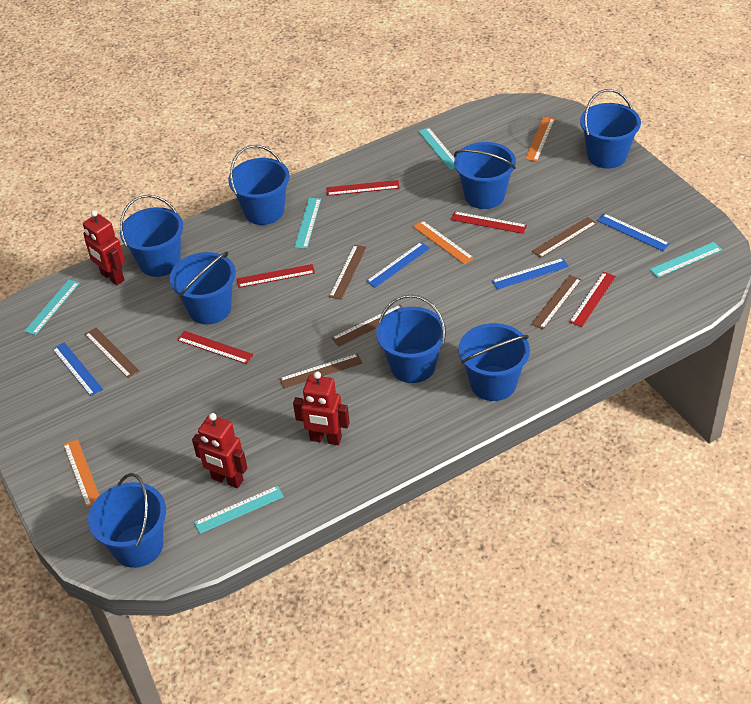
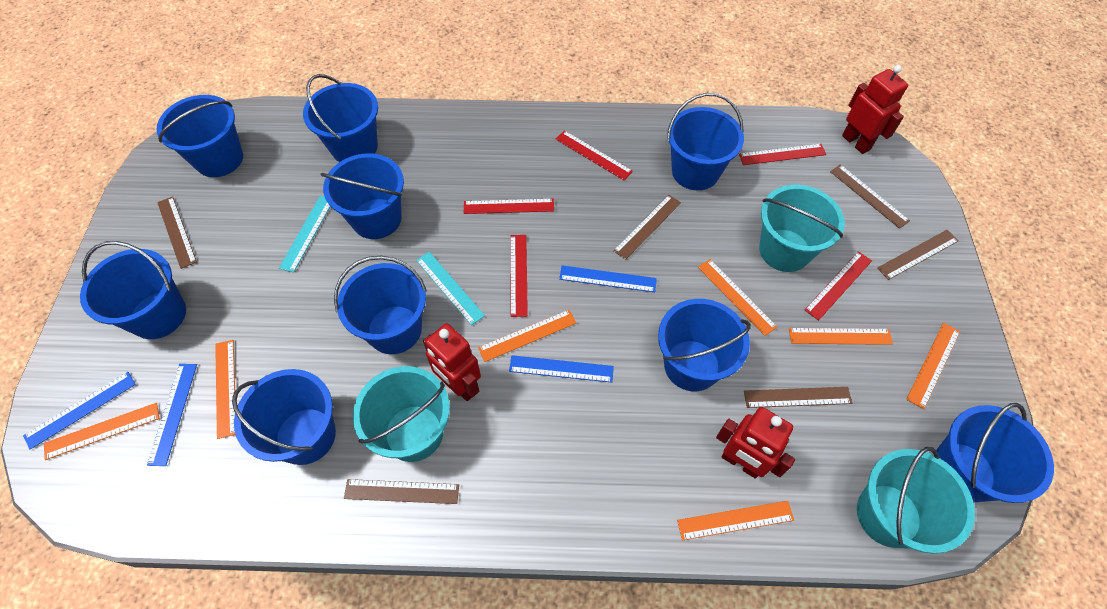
blue bucket: 8 -> 9
orange ruler: 3 -> 7
turquoise bucket: 0 -> 3
turquoise ruler: 5 -> 2

